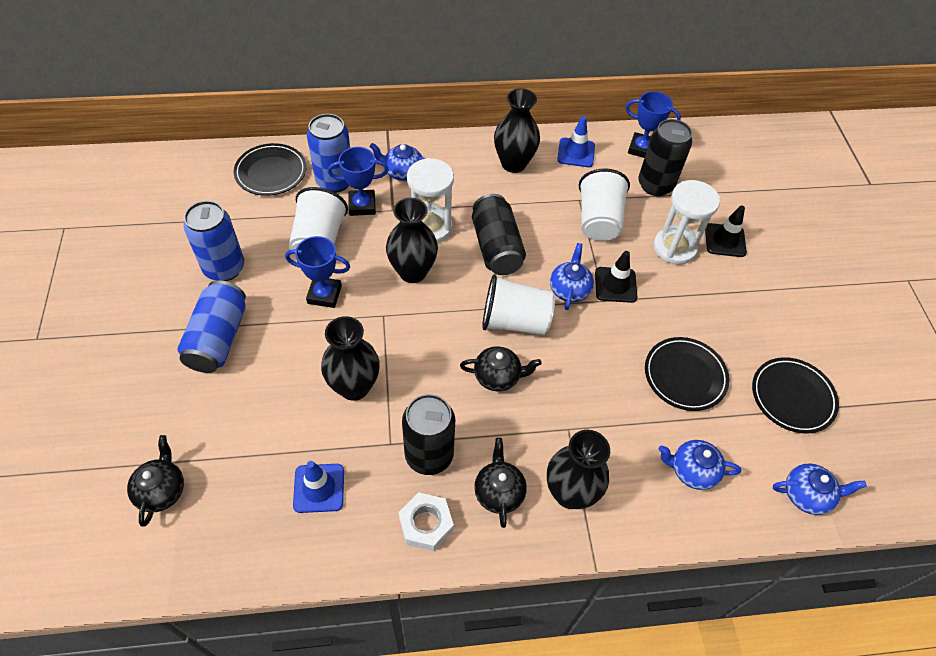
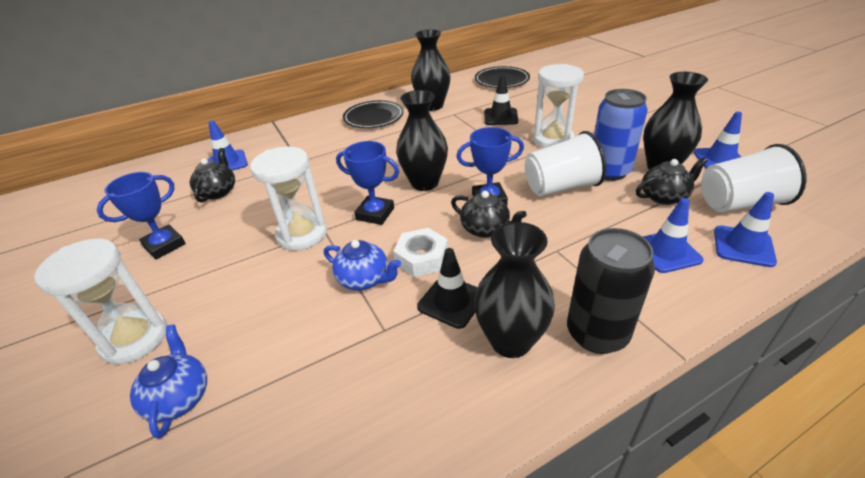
black can: 3 -> 1
black plate: 3 -> 2
blue can: 3 -> 1
blue teapot: 4 -> 2
blue traffic cone: 2 -> 4
white cup: 3 -> 2
white hourglass: 2 -> 3

